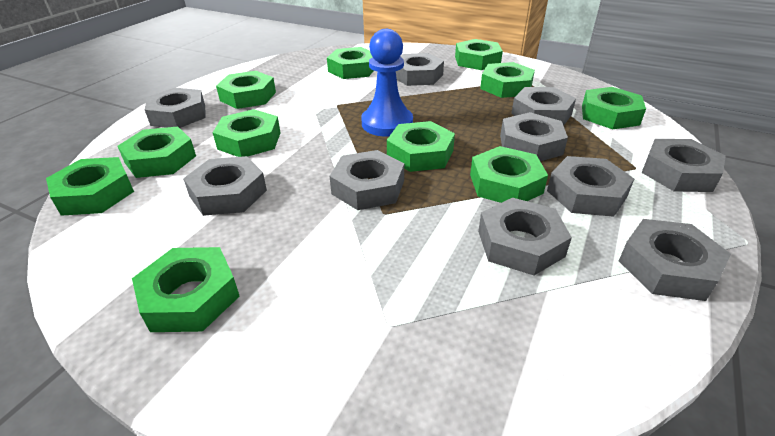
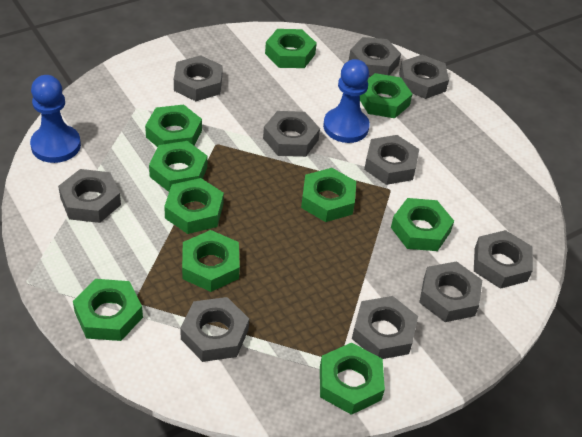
blue pawn: 1 -> 2
green nut: 11 -> 10

